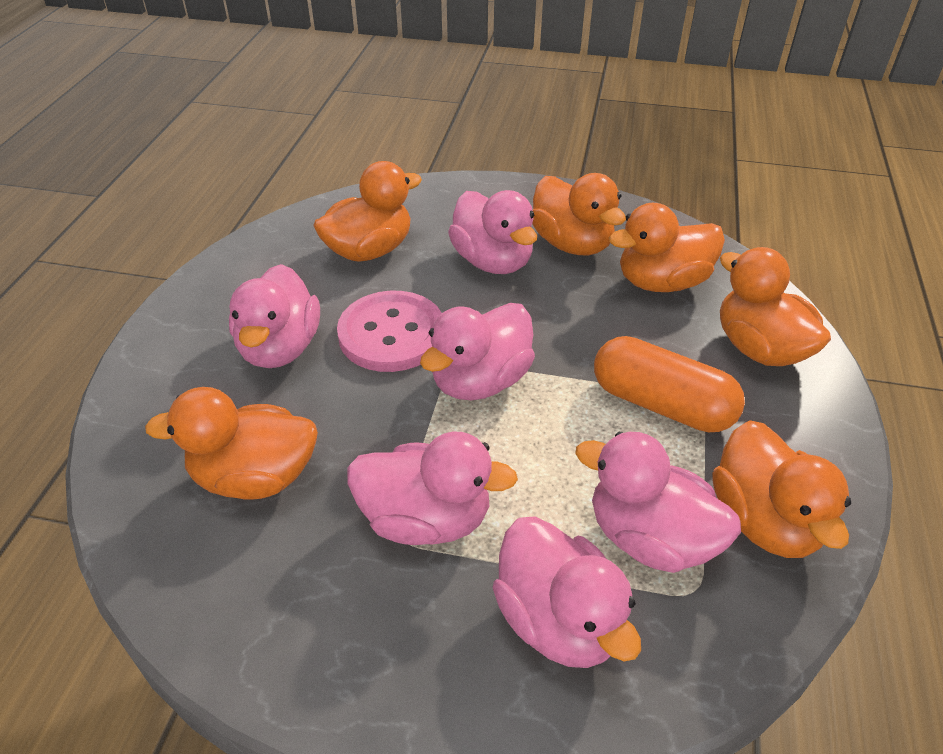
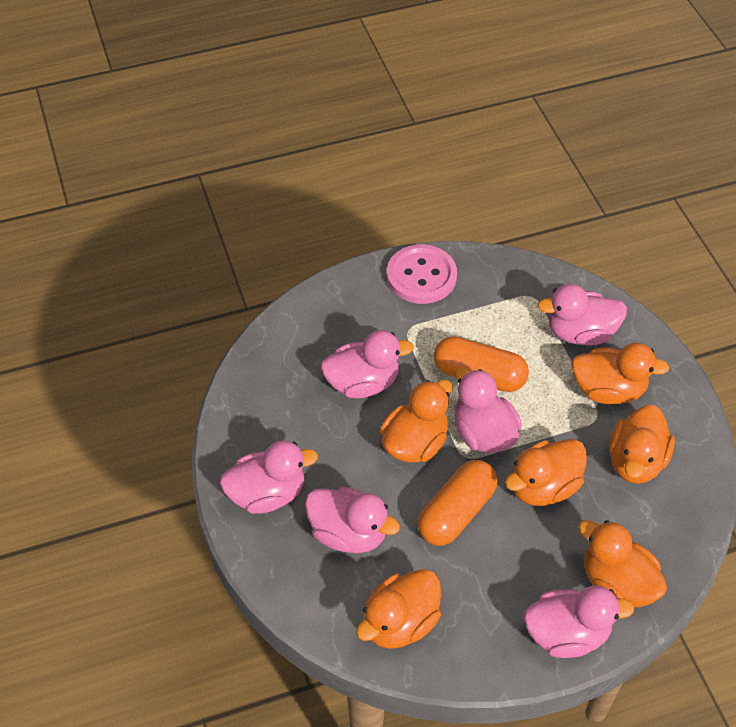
orange capsule: 1 -> 2

